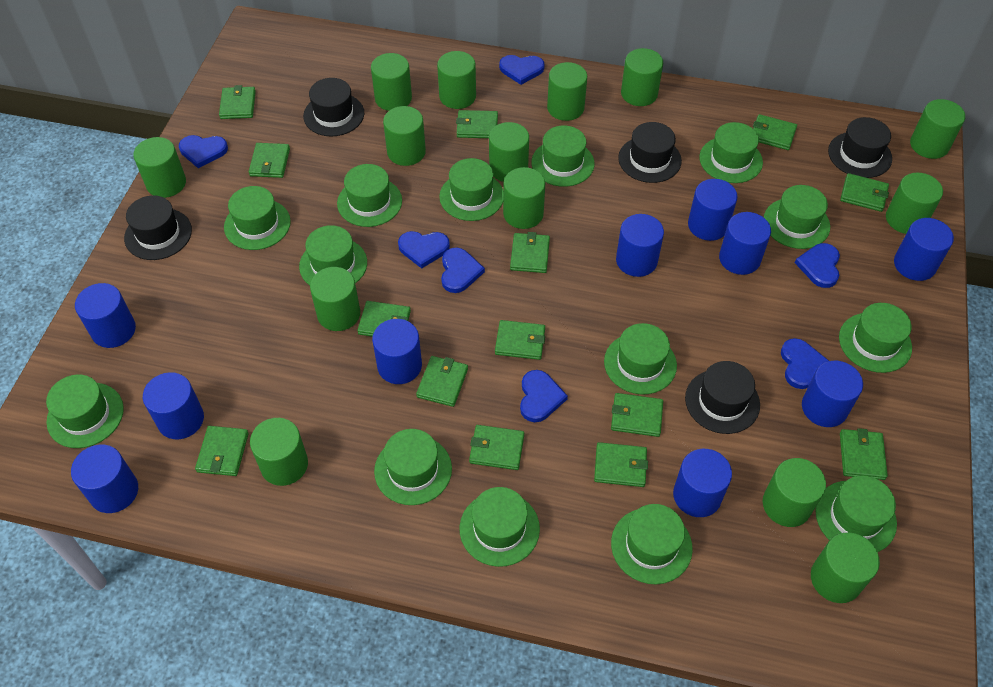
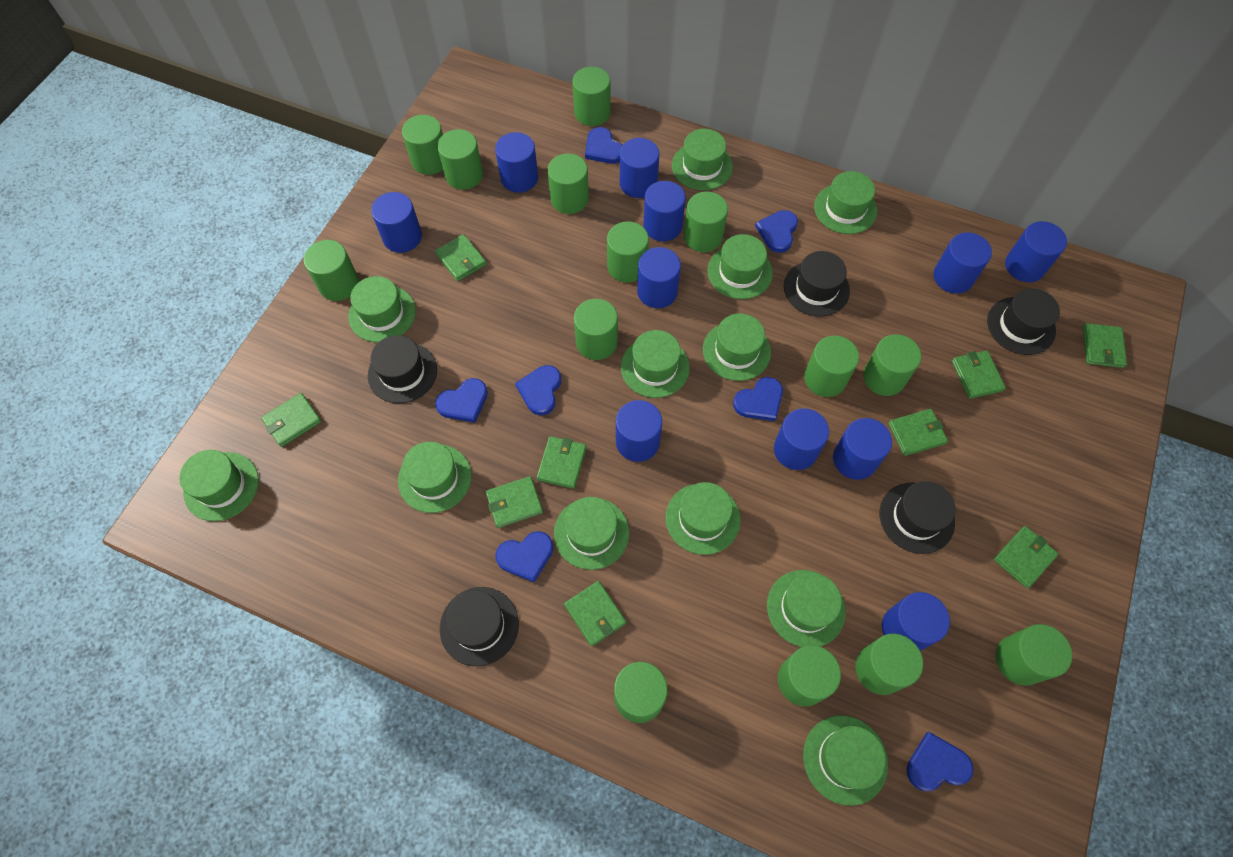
blue cylinder: 10 -> 11
green hat: 14 -> 12
green wallet: 14 -> 9

